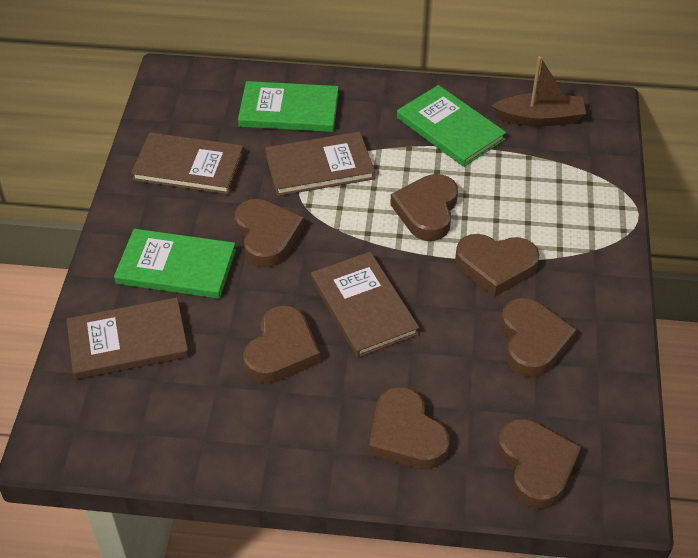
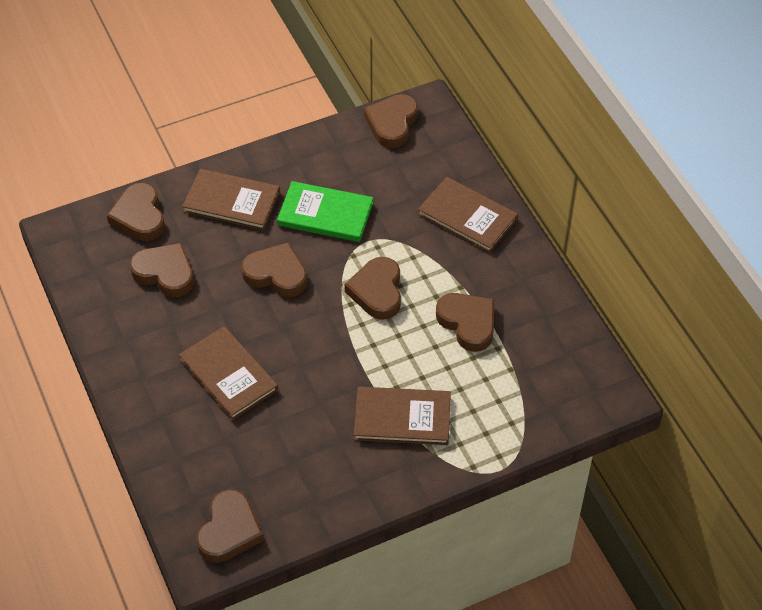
brown boat: 1 -> 0
green book: 3 -> 1

